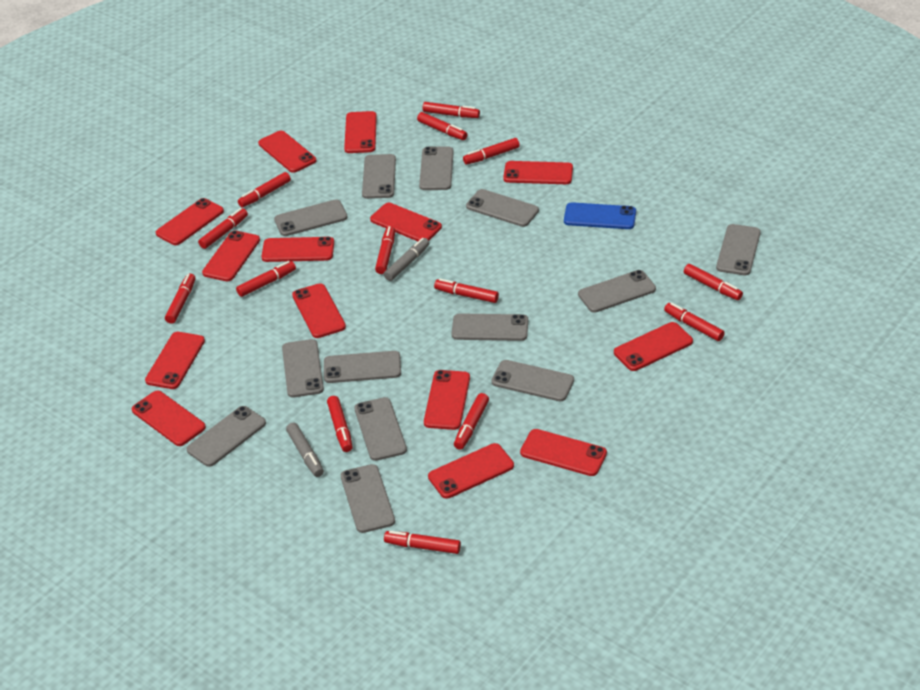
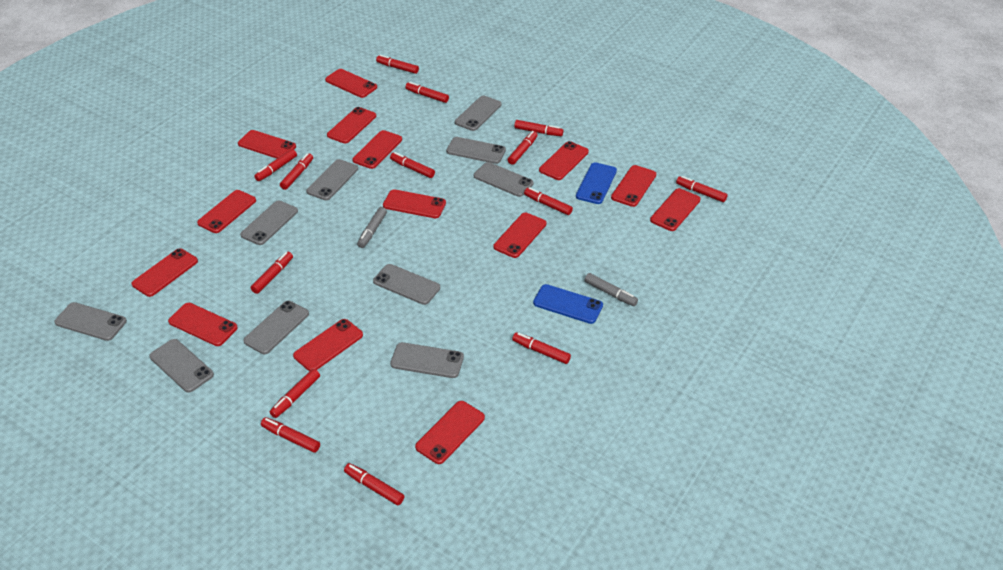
blue phone: 1 -> 2
grey phone: 13 -> 10

